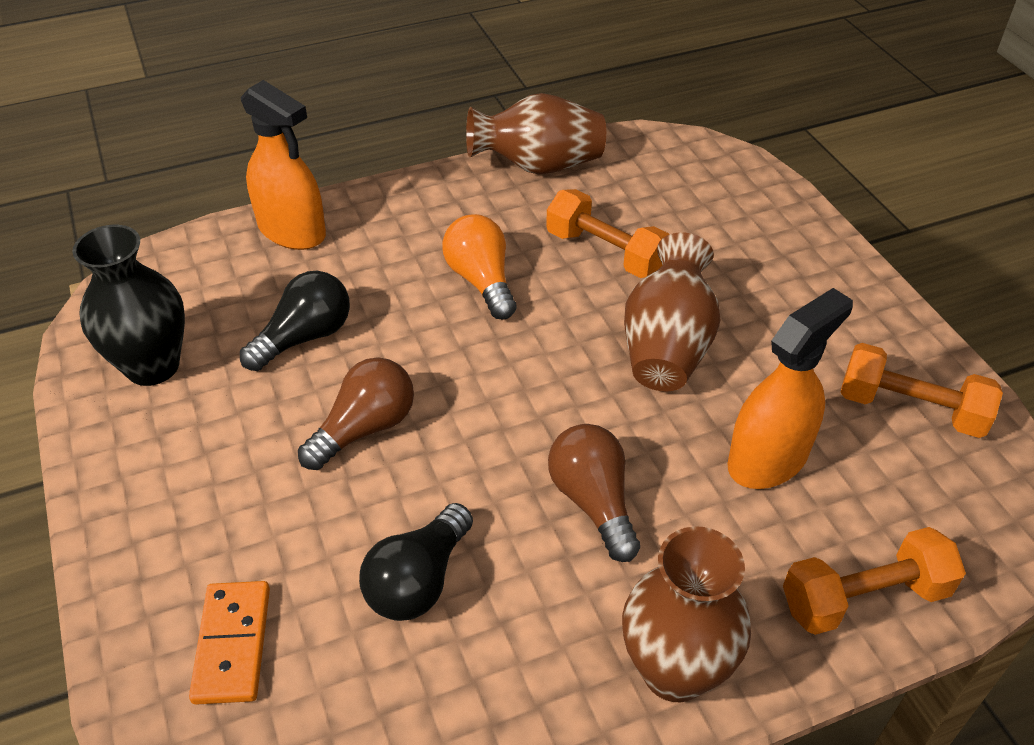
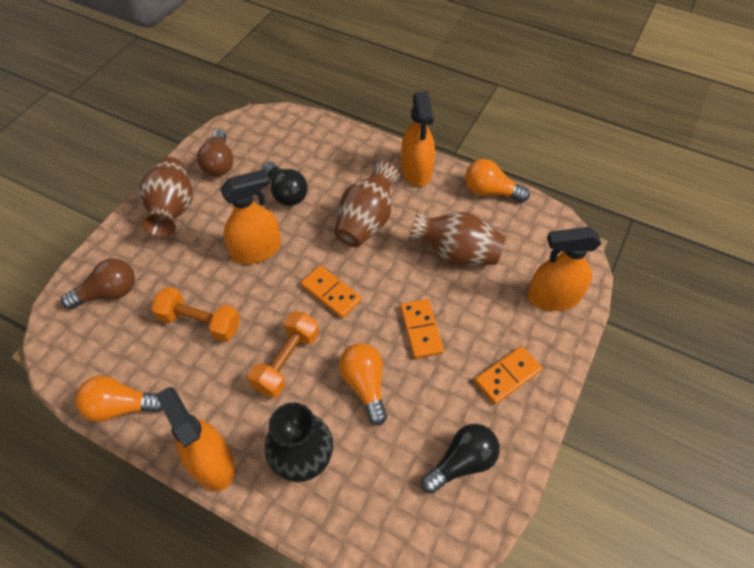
orange domino: 1 -> 3
orange dumbbell: 3 -> 2
orange light bulb: 1 -> 3
orange spray bottle: 2 -> 4

